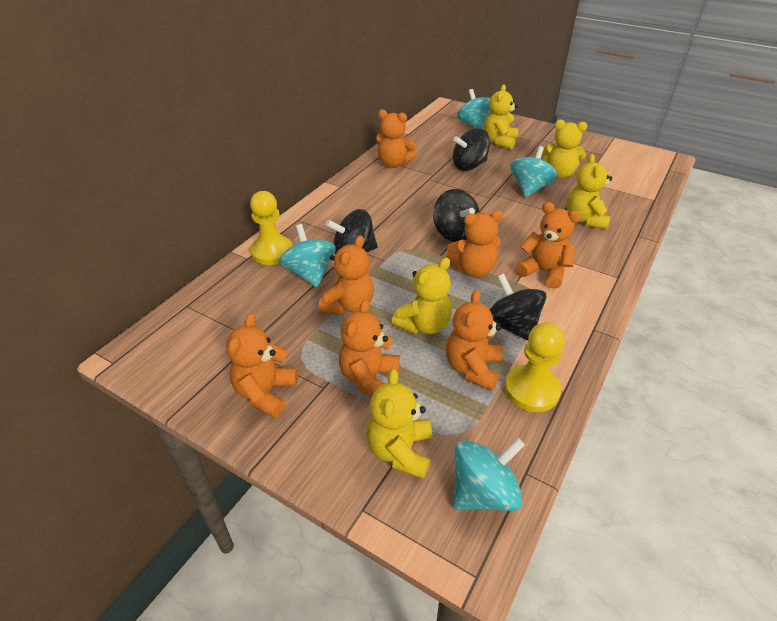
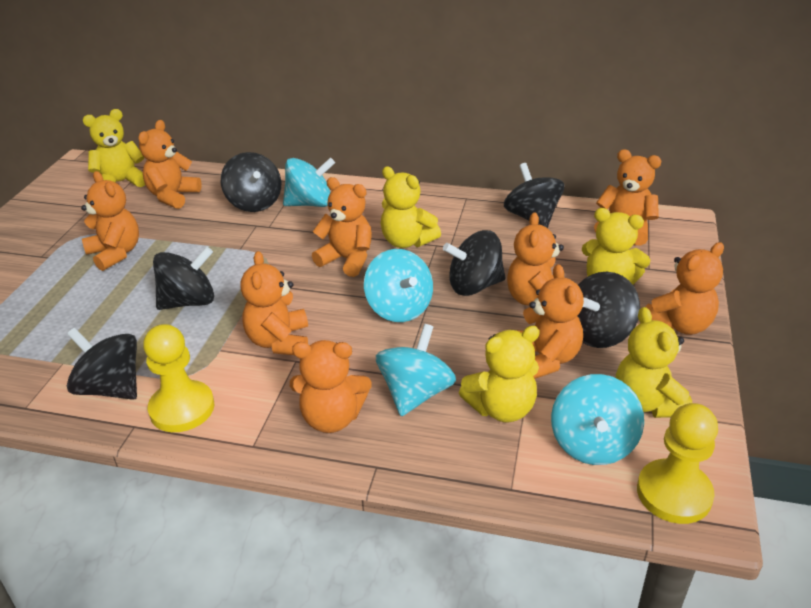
black spinning top: 4 -> 6
orange teddy bear: 7 -> 9

